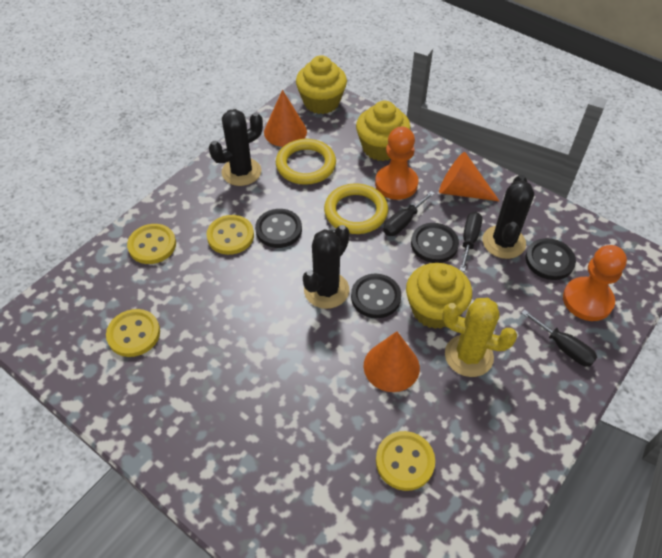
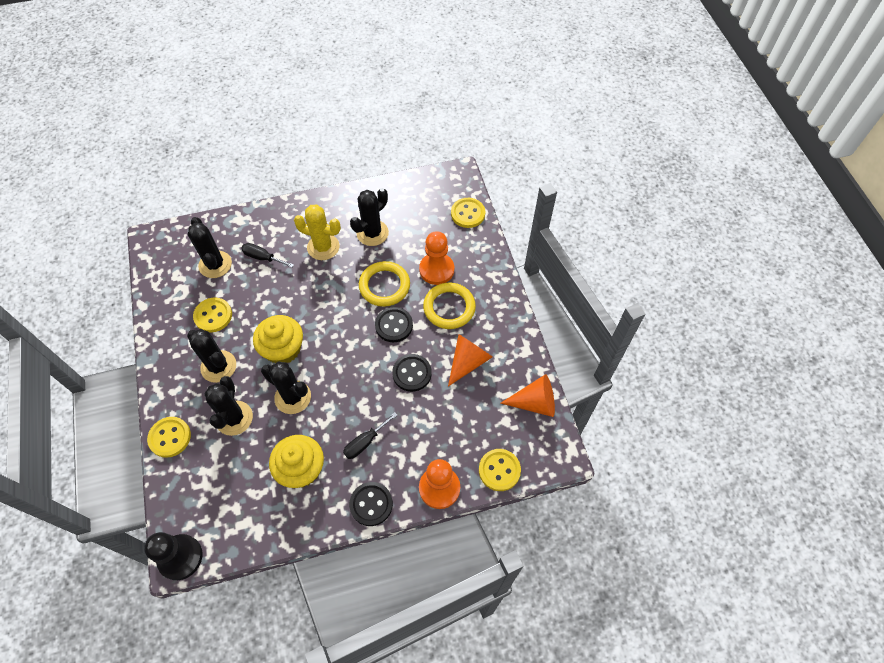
black button: 4 -> 3
black cactus: 3 -> 5
black pawn: 0 -> 1
black screwdriver: 3 -> 2
orange cone: 3 -> 2
yellow cupcake: 3 -> 2

